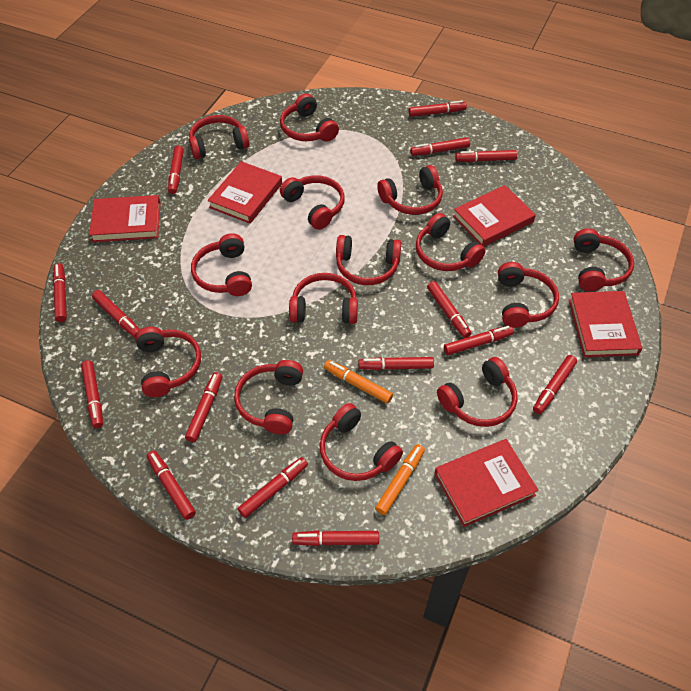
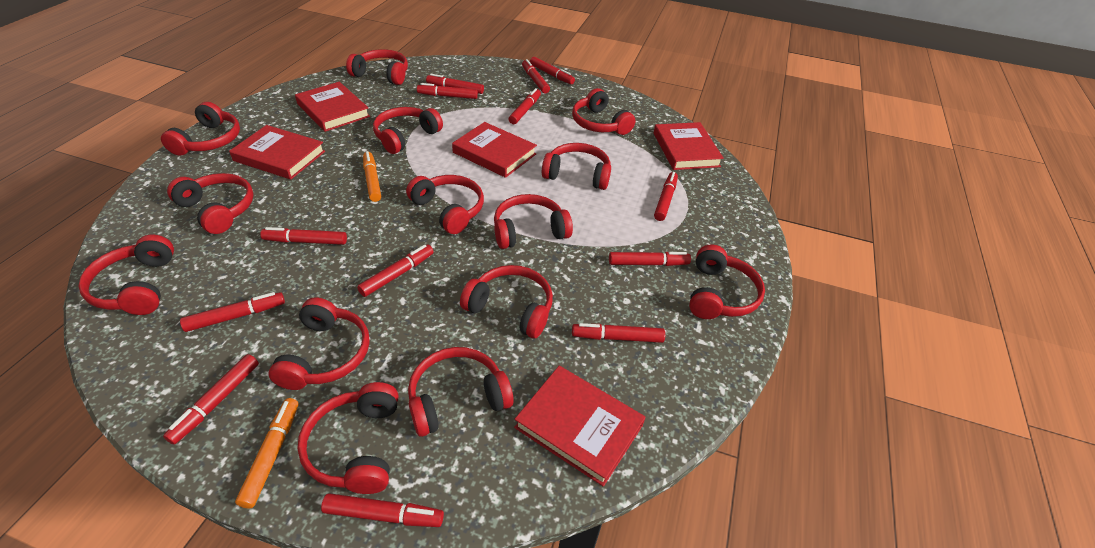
red marker: 15 -> 13

